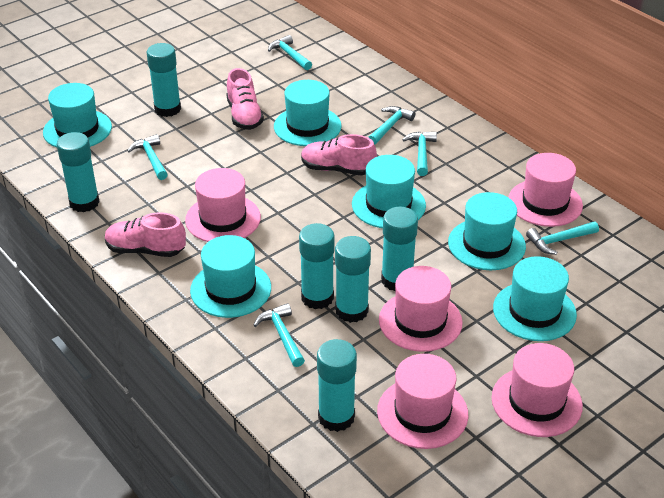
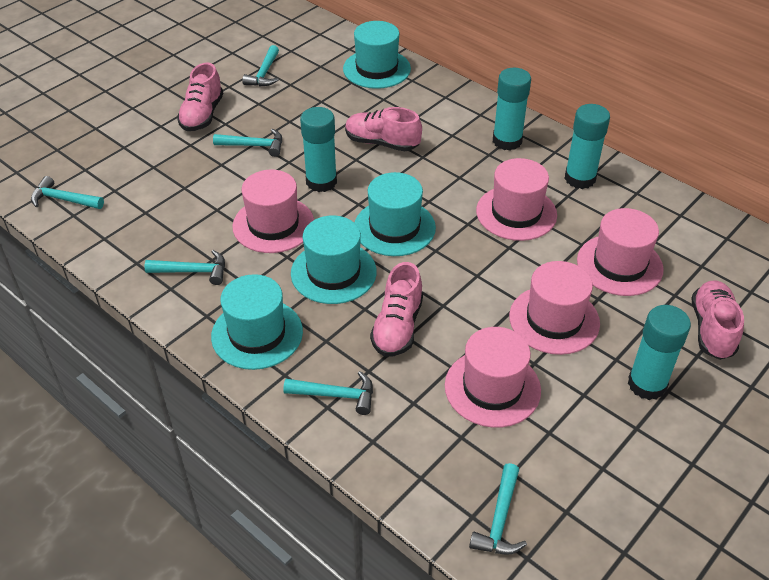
pink shoe: 3 -> 4
turquoise glue stick: 6 -> 4
turquoise hat: 6 -> 4

